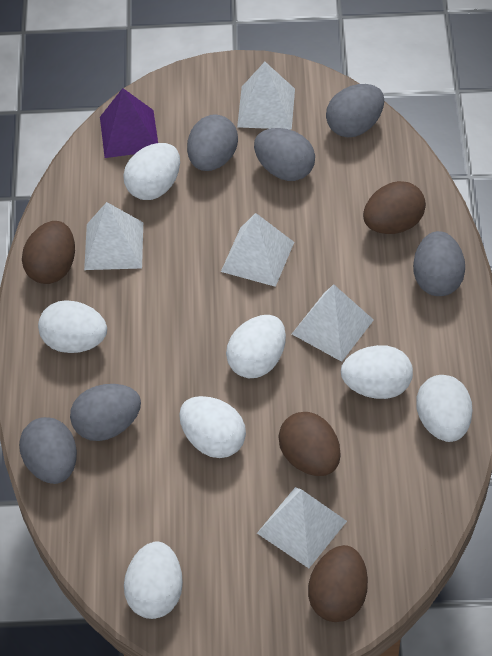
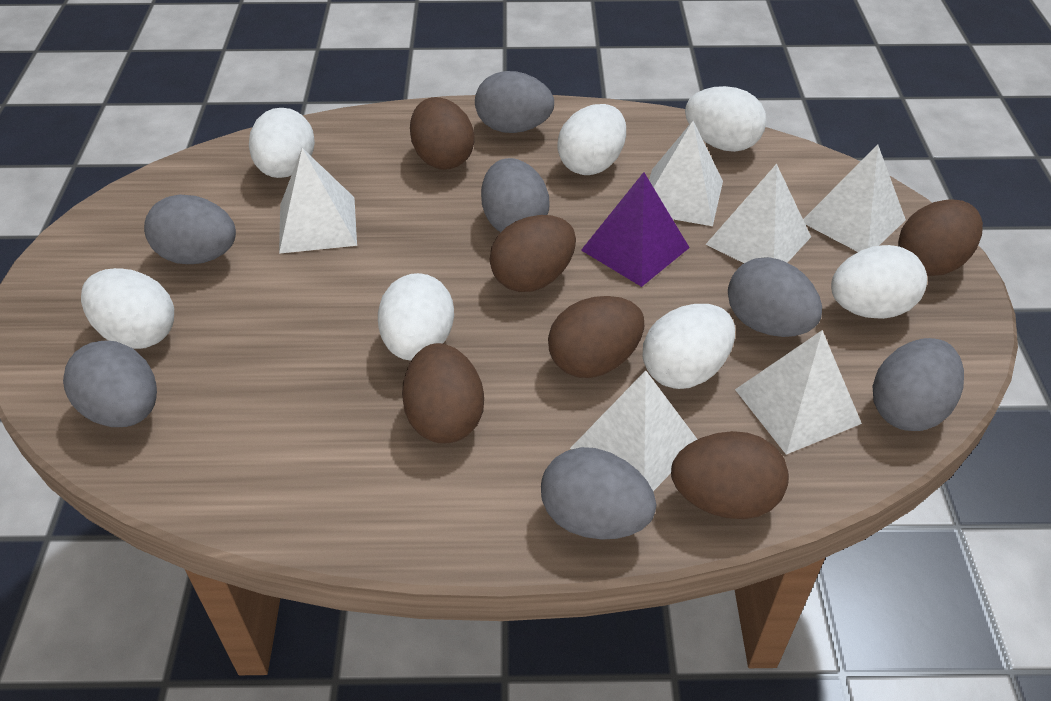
brown egg: 4 -> 6
grey egg: 6 -> 7
white pyramid: 5 -> 6

